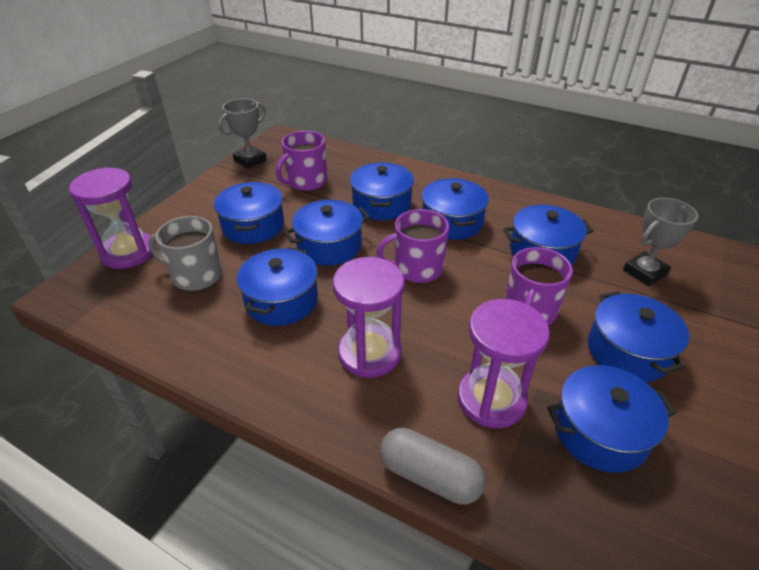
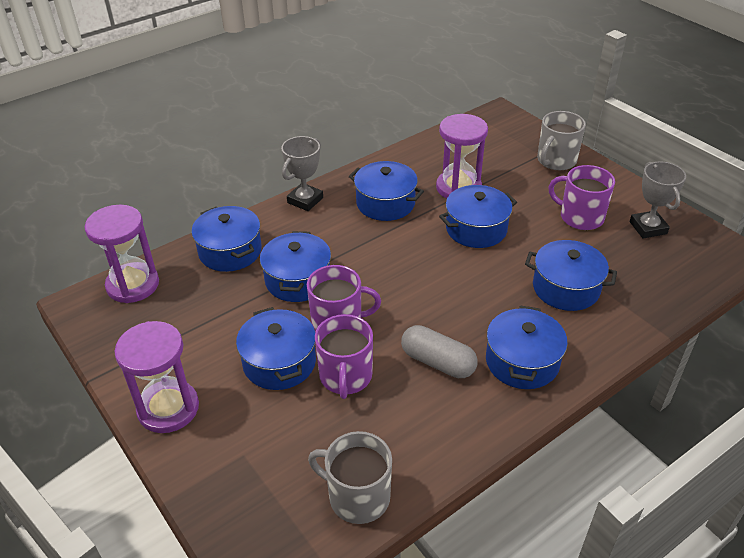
blue pot: 8 -> 7
grey mug: 1 -> 2

